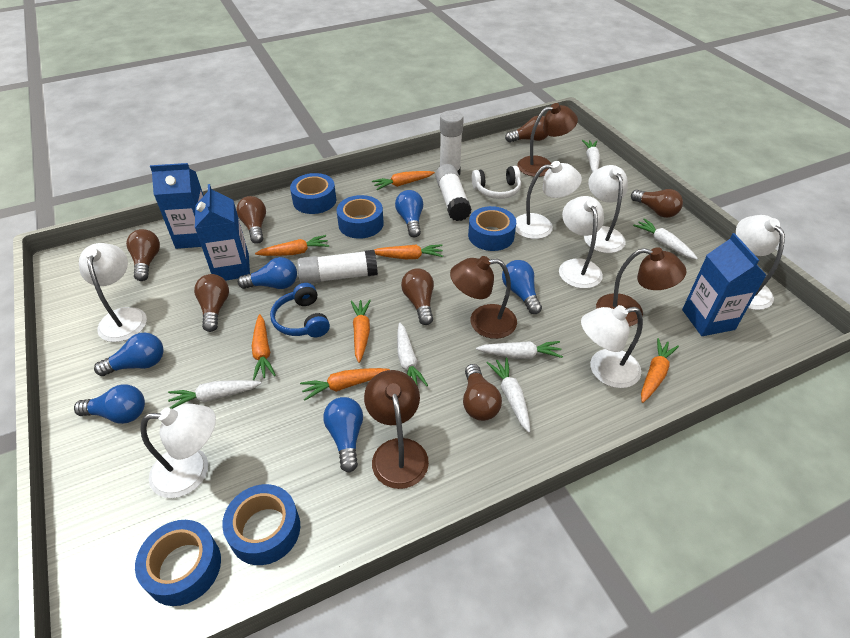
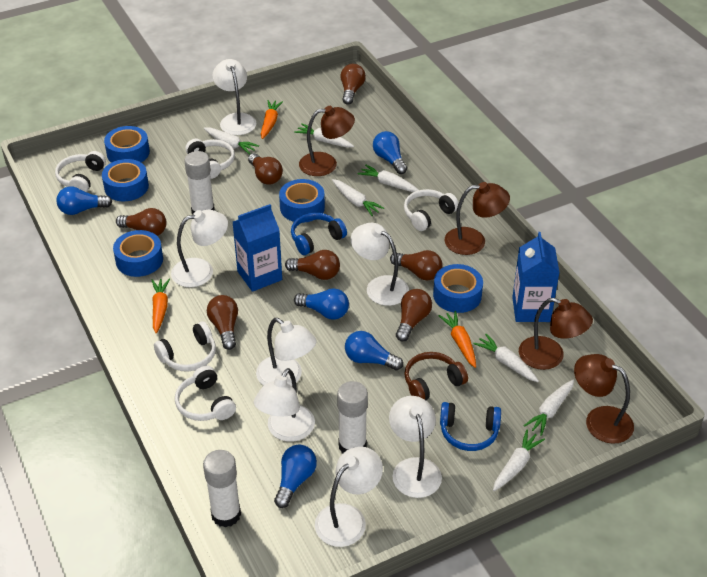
blue carton: 3 -> 2
blue headphones: 1 -> 2
blue light bulb: 6 -> 5
brown headphones: 0 -> 1
orange carrot: 7 -> 3
white carrot: 6 -> 7
white headphones: 1 -> 5

